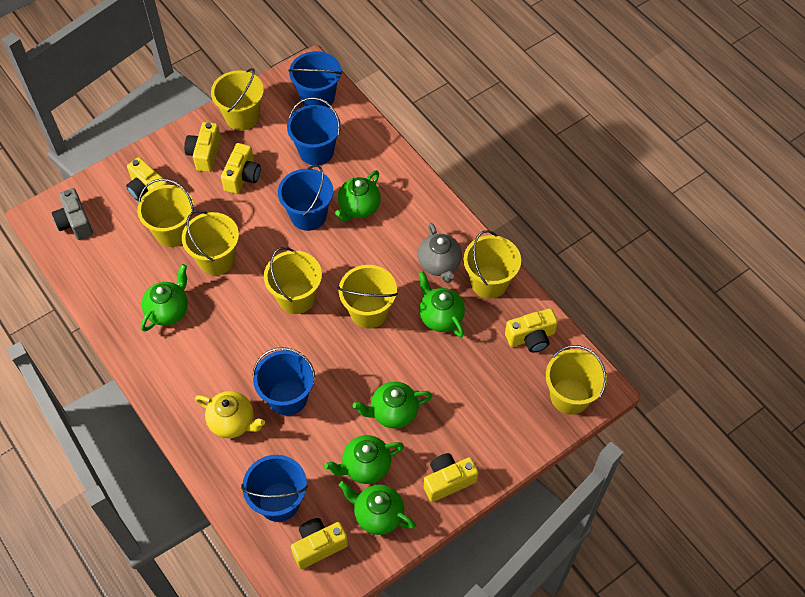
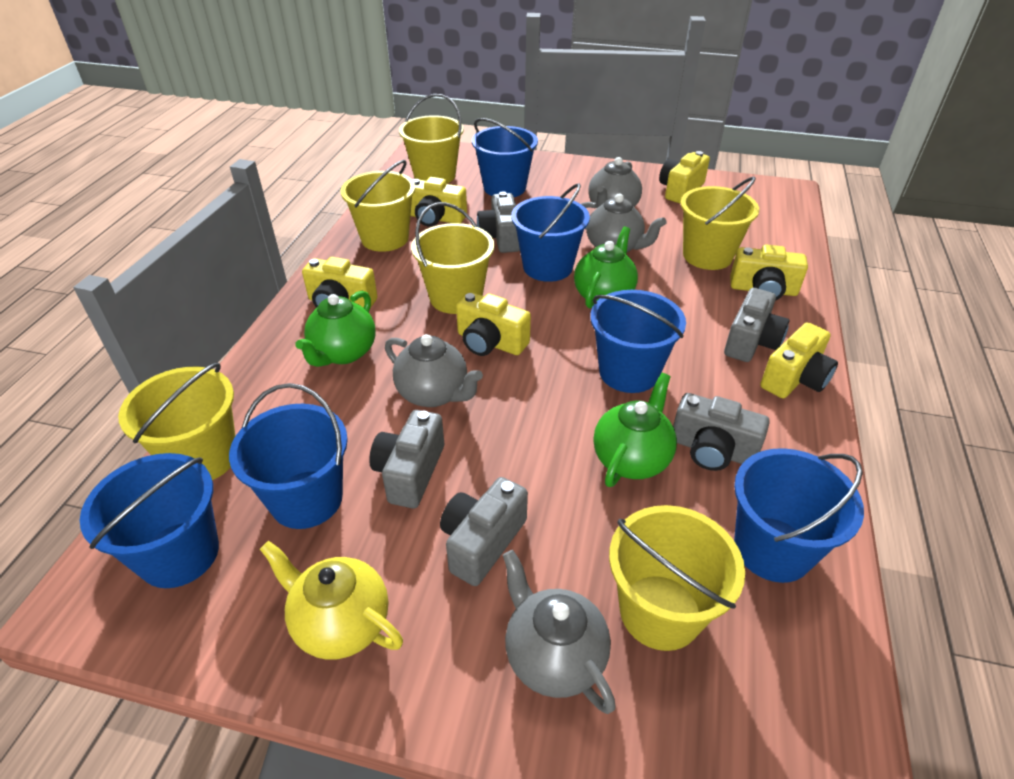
blue bucket: 5 -> 6
green teapot: 6 -> 3
grey camera: 1 -> 5
grey teapot: 1 -> 4
yellow bucket: 7 -> 6

